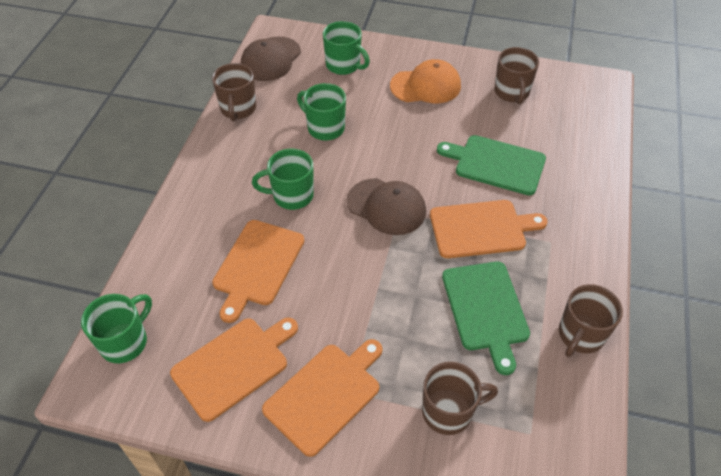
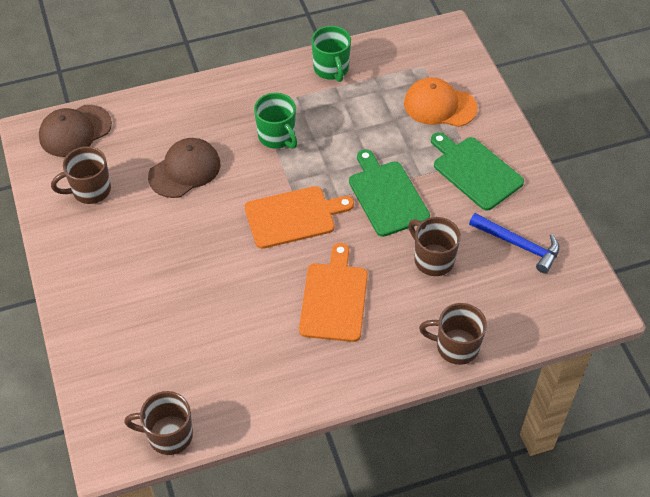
blue hammer: 0 -> 1
green mug: 4 -> 2
orange cutting board: 4 -> 2

